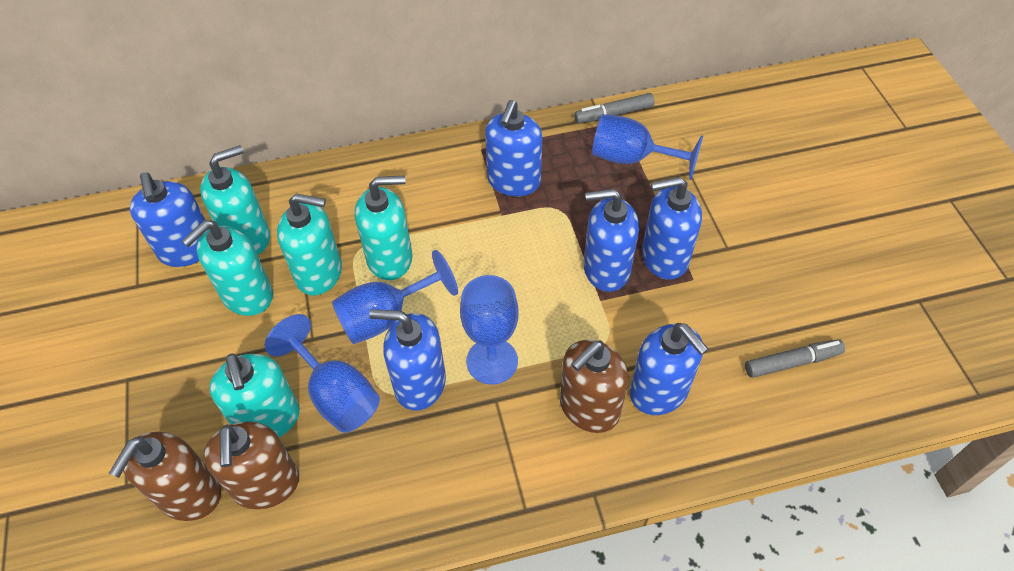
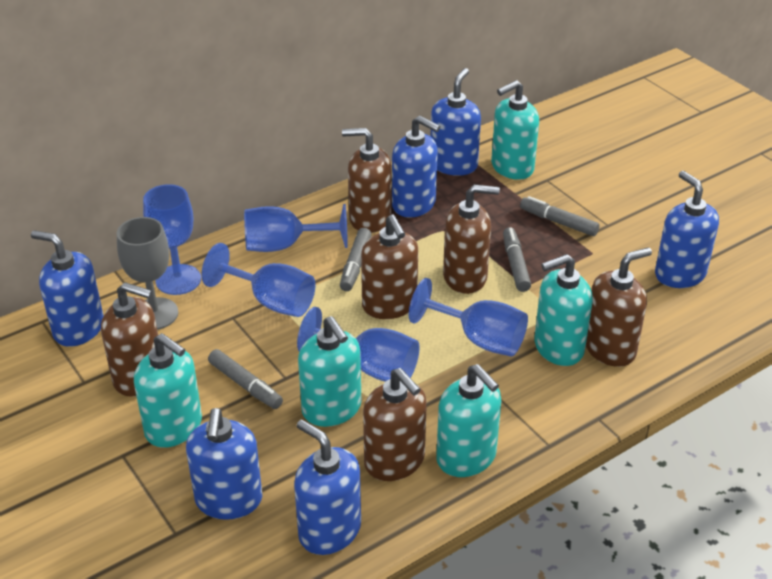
blue goblet: 4 -> 5
brown soap dispenser: 3 -> 6
grey goblet: 0 -> 1
grey marker: 2 -> 4

